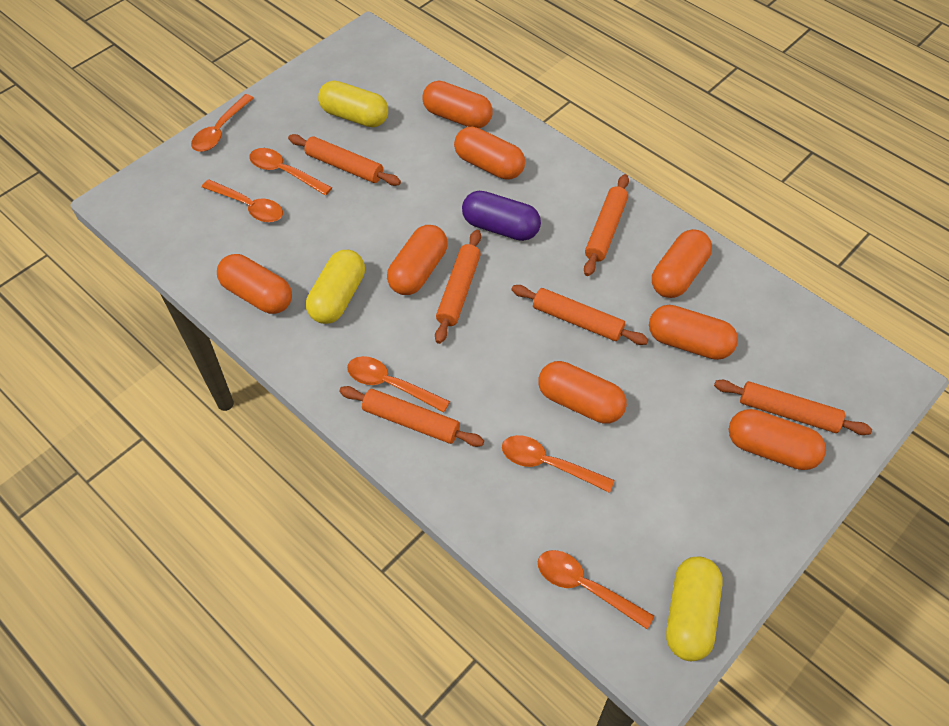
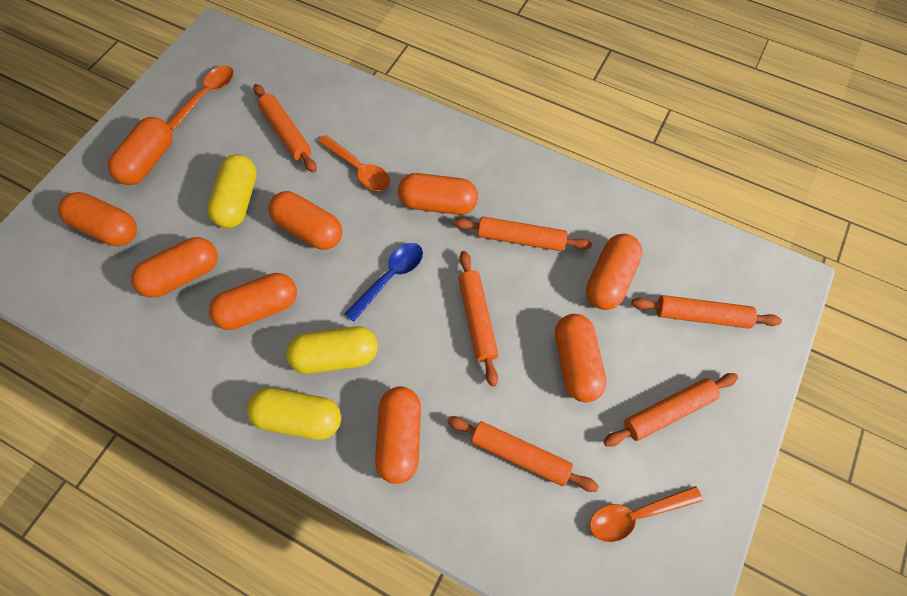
blue spoon: 0 -> 1
orange capsule: 8 -> 9
orange spoon: 6 -> 3
purple capsule: 1 -> 0

